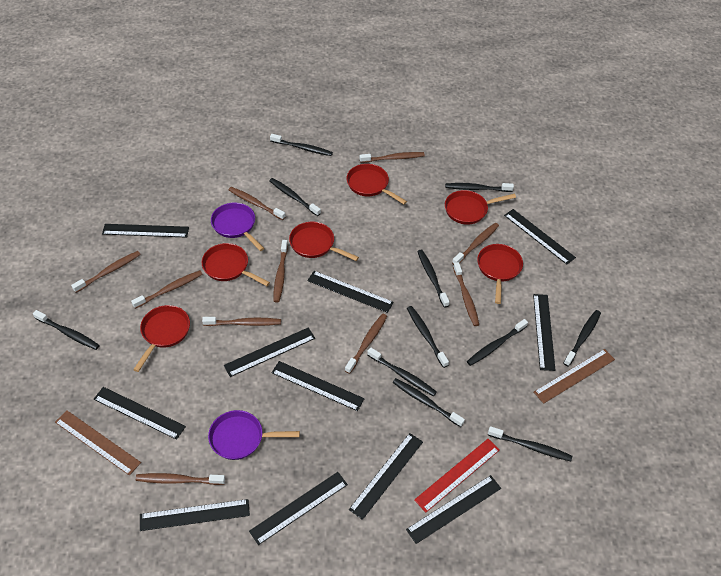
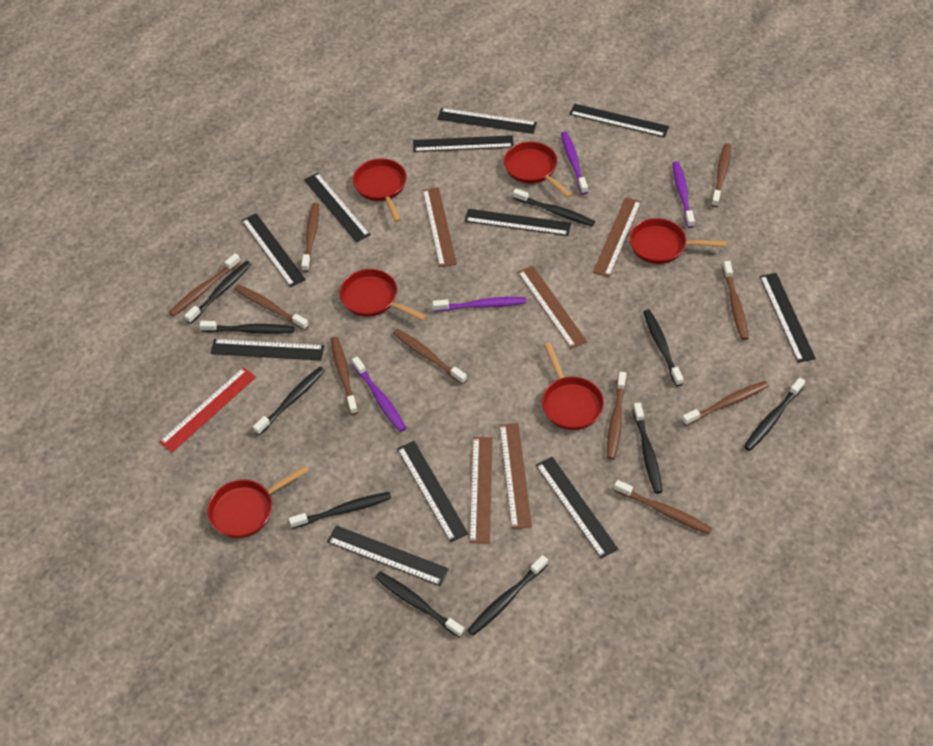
black toothbrush: 11 -> 10
brown ruler: 2 -> 5
purple pan: 2 -> 0
purple toothbrush: 0 -> 4

